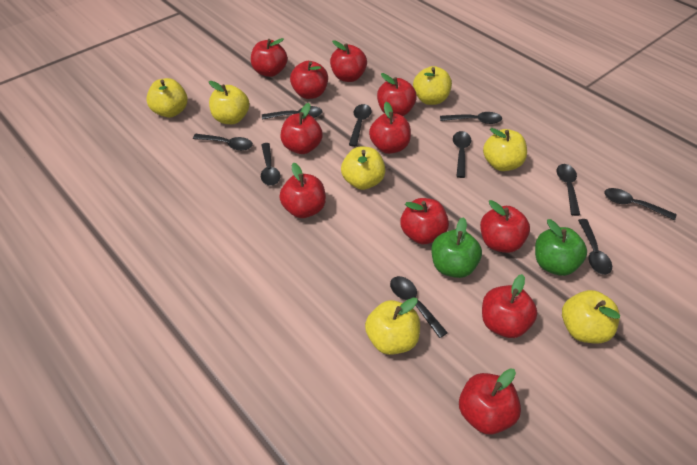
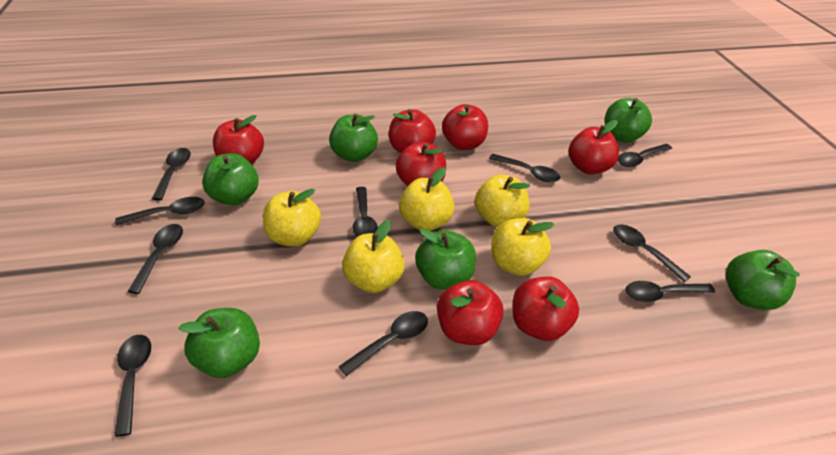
green apple: 2 -> 6
red apple: 11 -> 7
yellow apple: 7 -> 5

